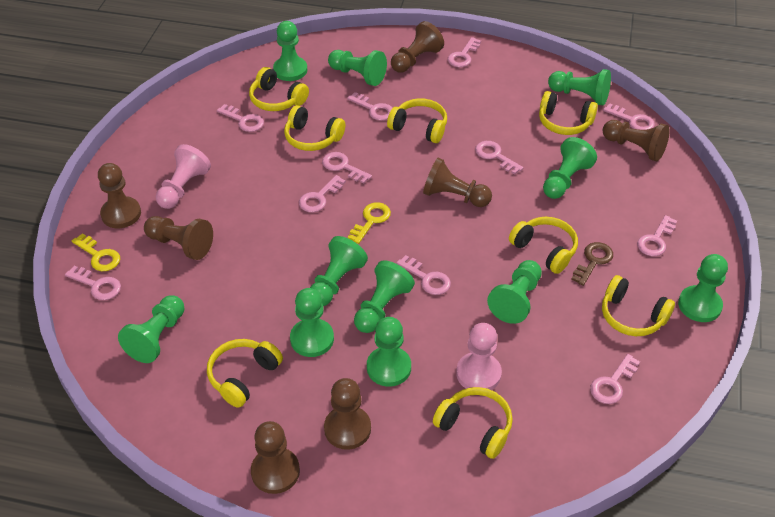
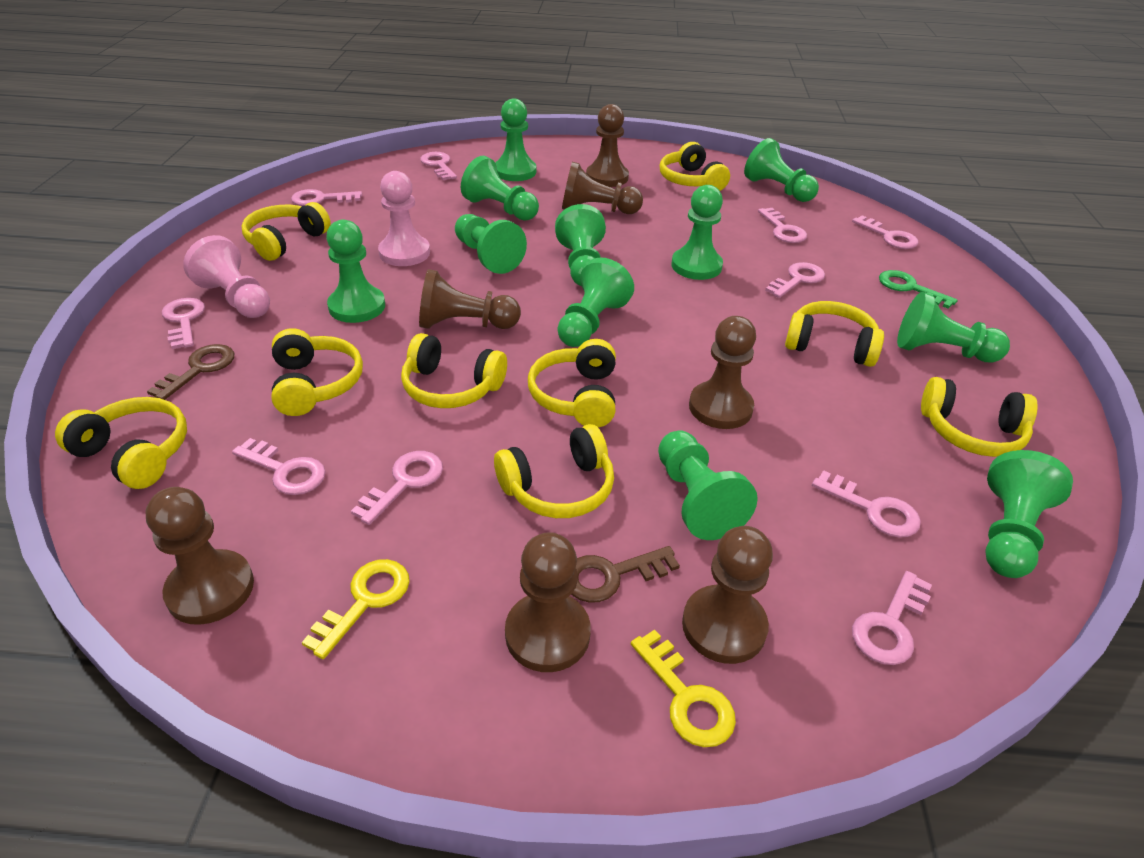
brown key: 1 -> 2
green key: 0 -> 1
pink key: 11 -> 10
yellow headphones: 8 -> 9

